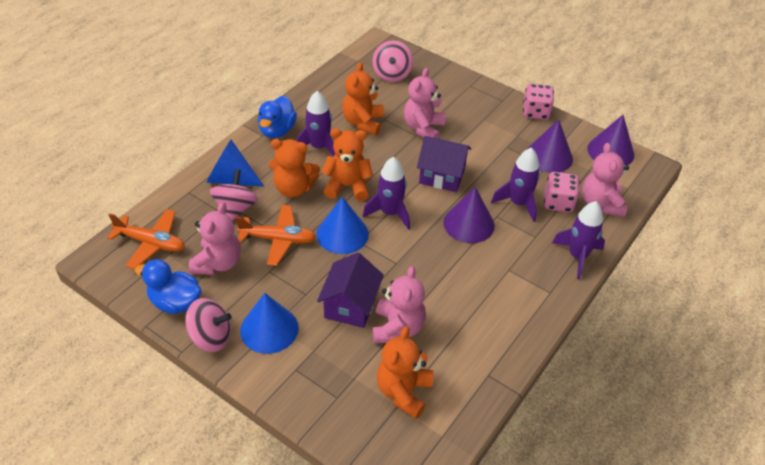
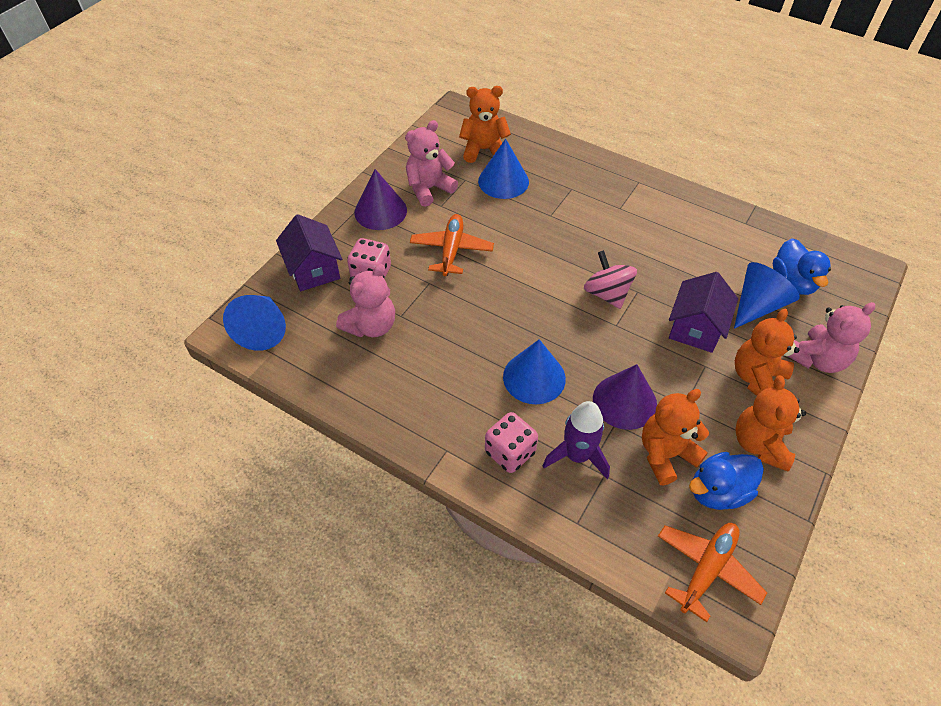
blue cone: 3 -> 4
pink spinning top: 3 -> 1
pink teddy bear: 4 -> 3
purple cone: 3 -> 2
purple rocket: 4 -> 1

